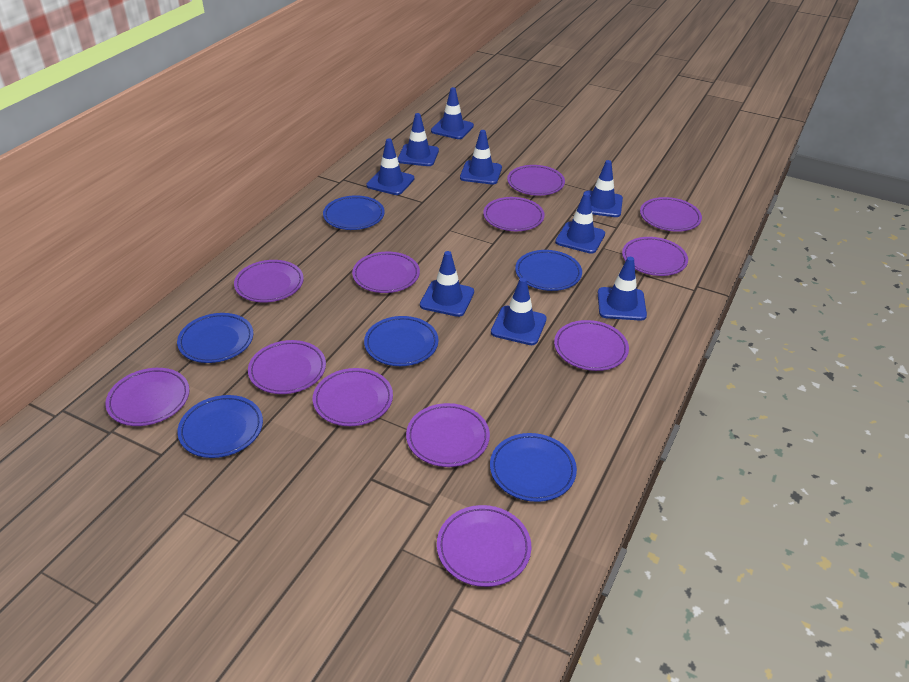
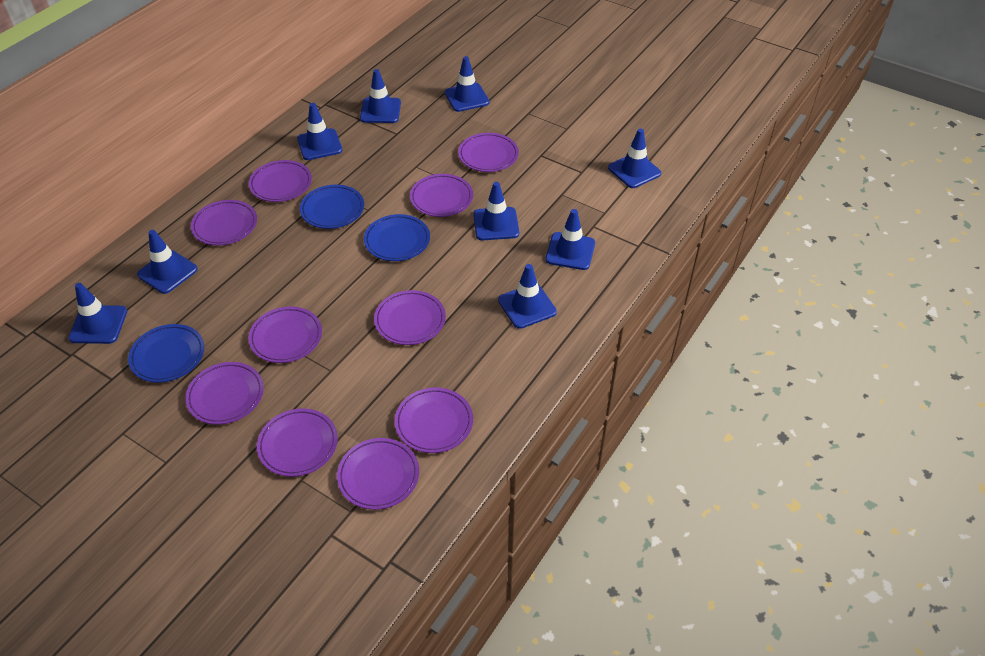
blue plate: 6 -> 3
purple plate: 12 -> 10

